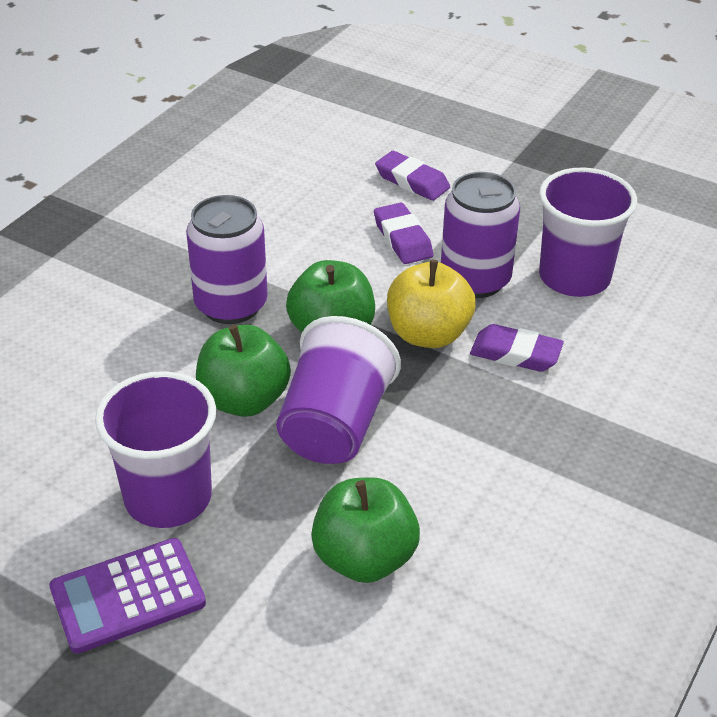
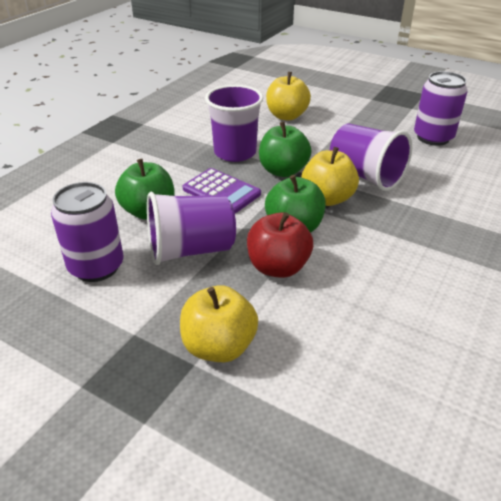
purple eraser: 3 -> 0
red apple: 0 -> 1
yellow apple: 1 -> 3

